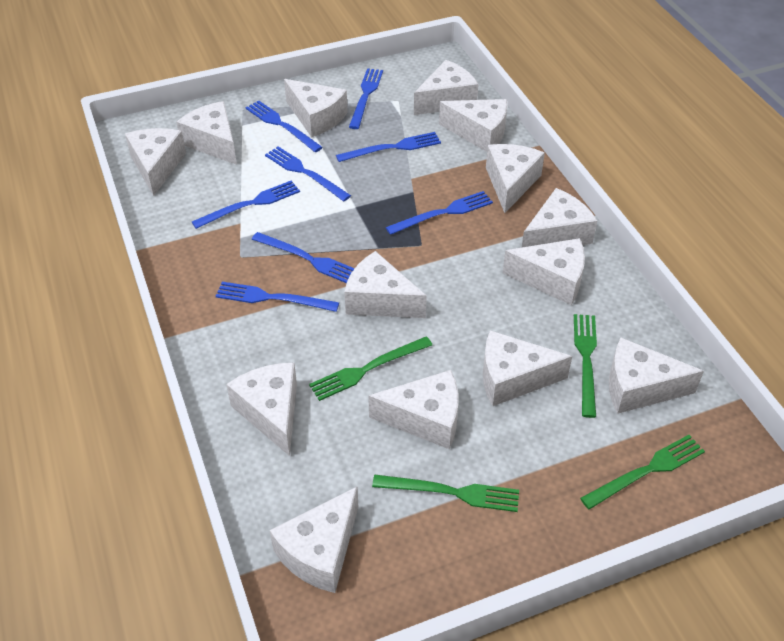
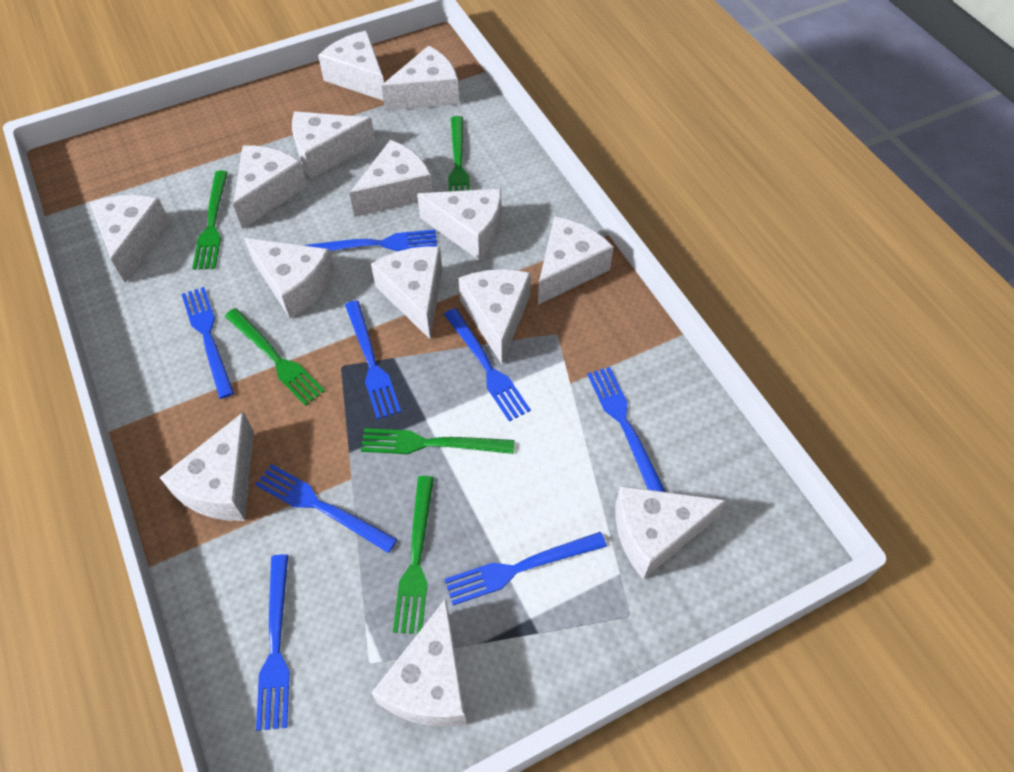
green fork: 4 -> 5

